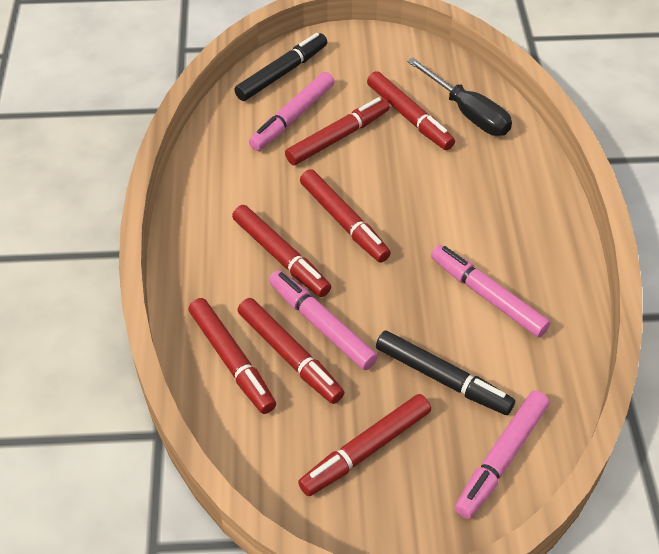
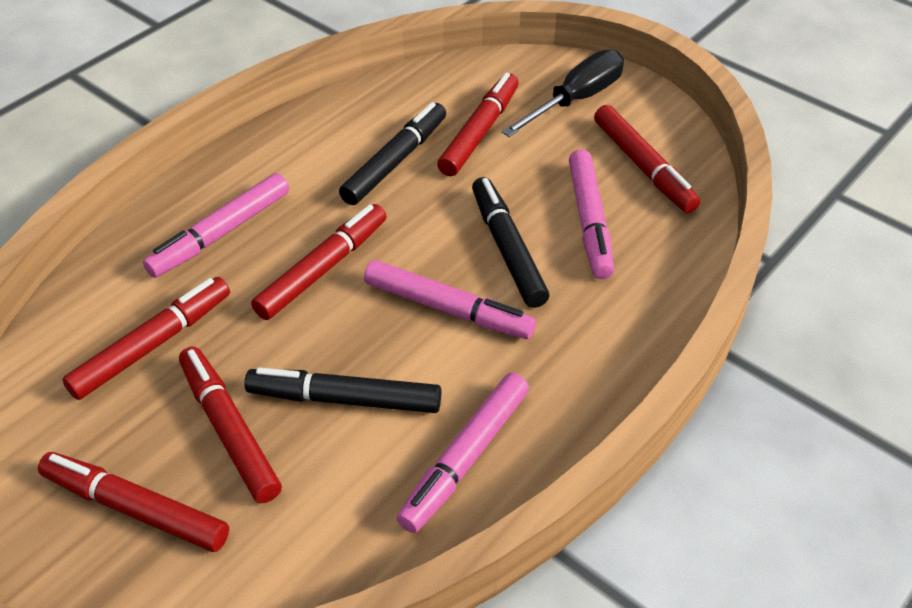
black marker: 2 -> 3
red marker: 7 -> 6

